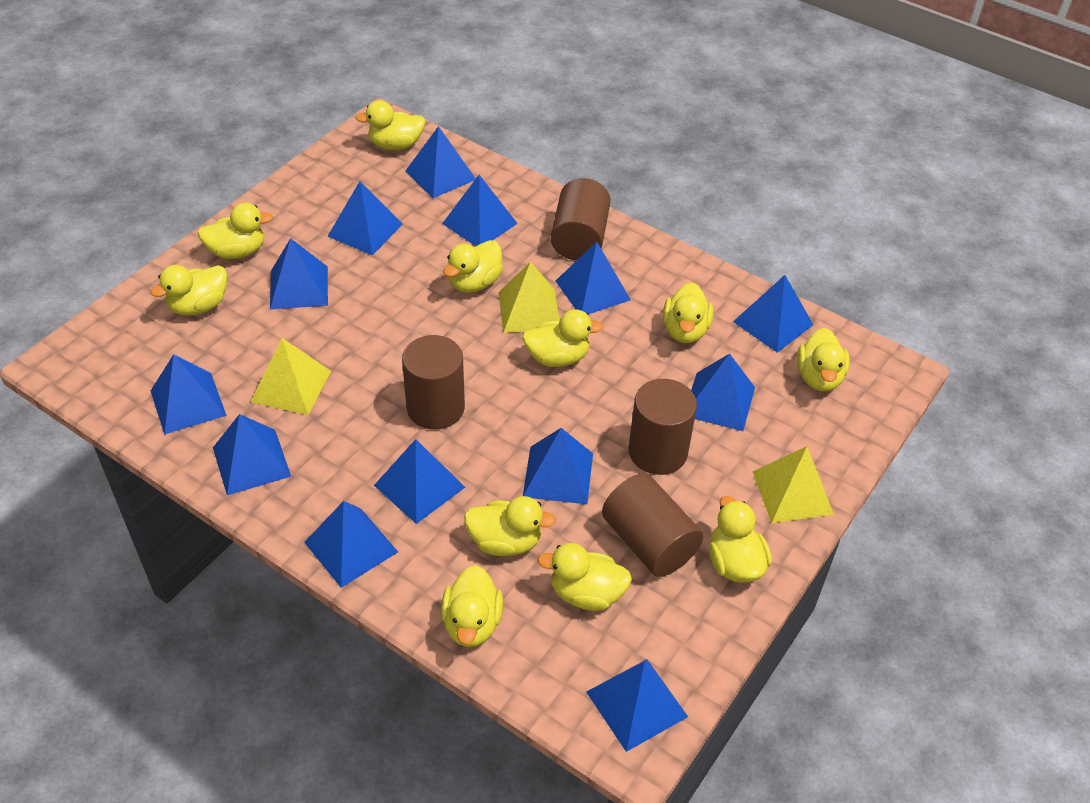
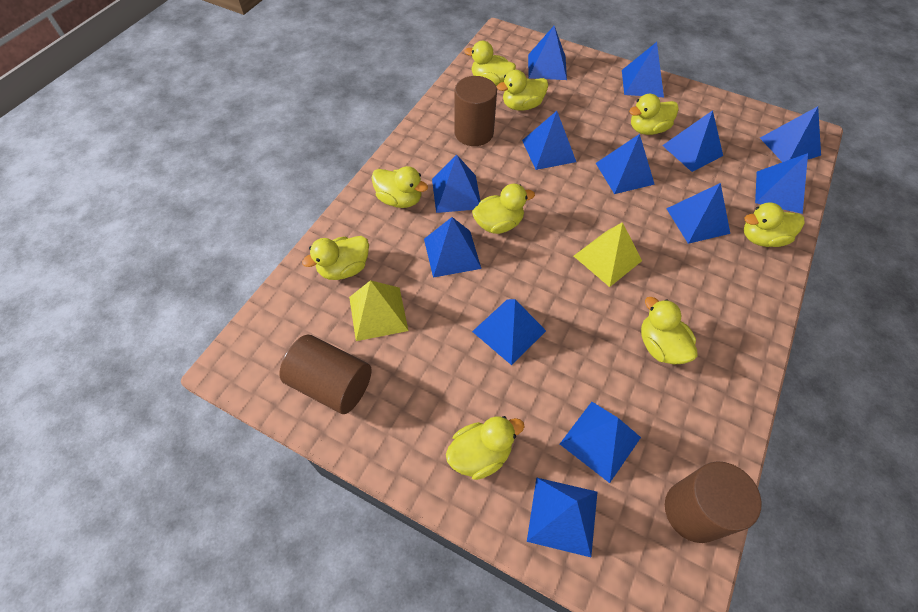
brown cylinder: 4 -> 3
yellow duck: 11 -> 9
yellow pyramid: 3 -> 2

